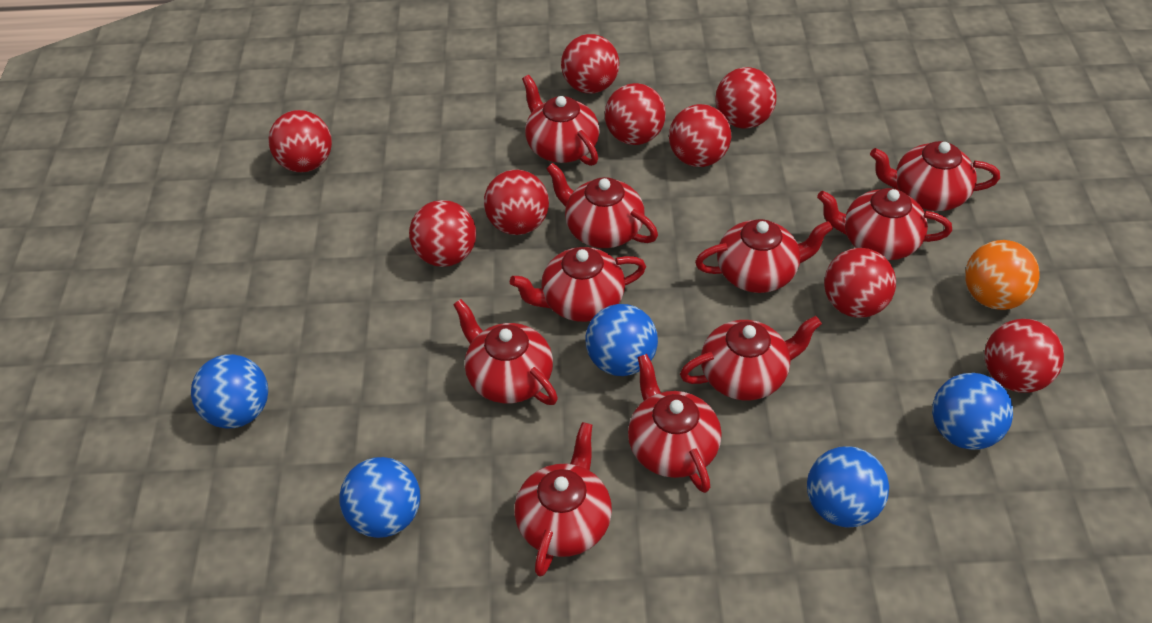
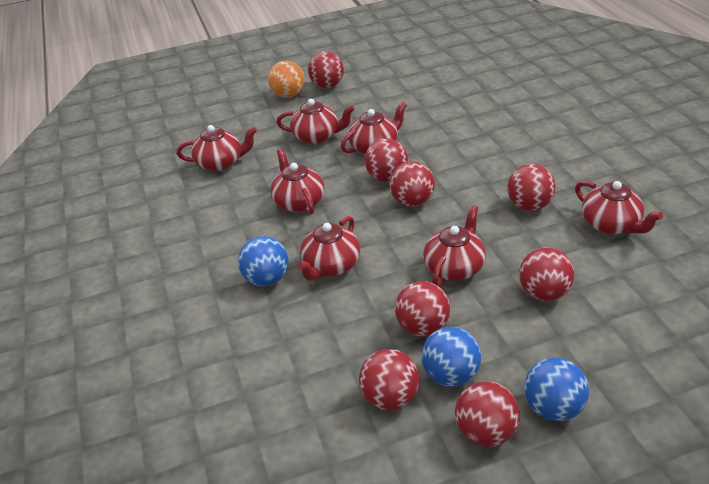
blue ball: 5 -> 3
red ball: 9 -> 8
red teapot: 10 -> 7

